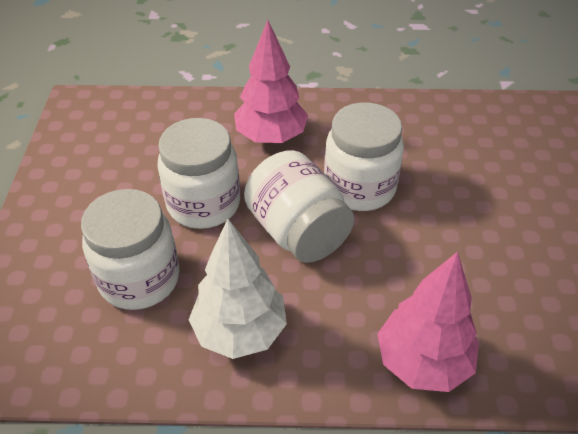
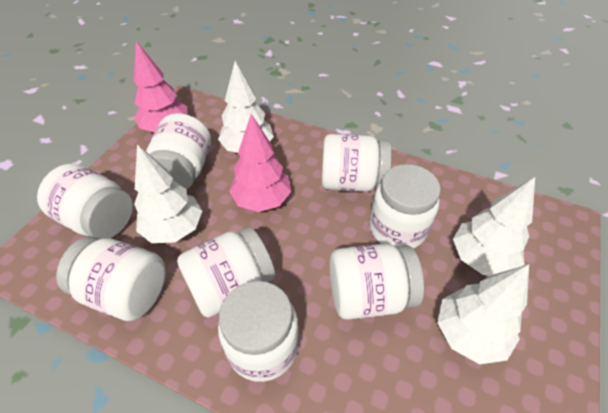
white jar: 4 -> 8
white tree: 1 -> 4

